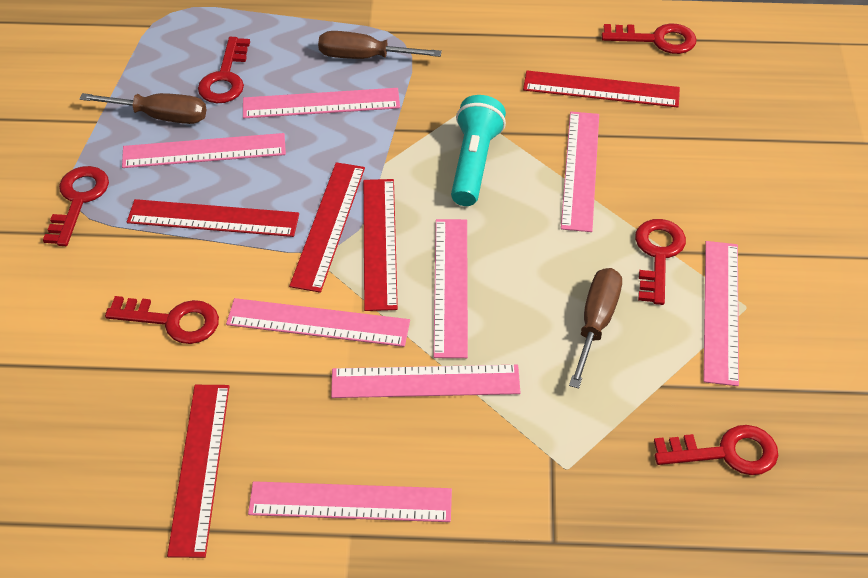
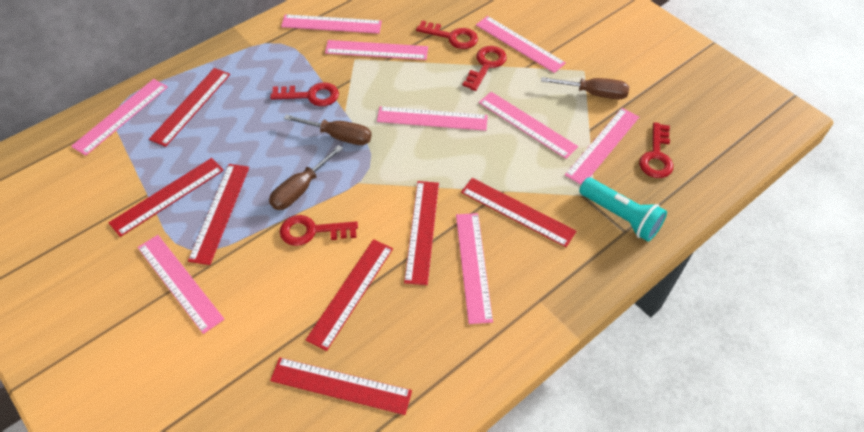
pink ruler: 8 -> 9
red key: 6 -> 5
red ruler: 5 -> 7

